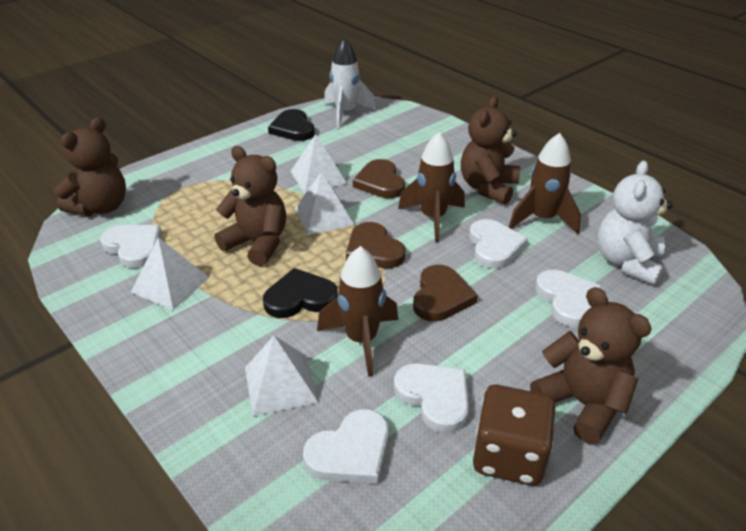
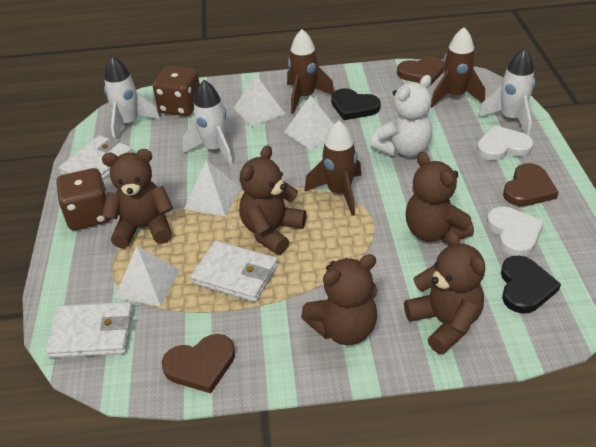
brown dice: 1 -> 2
brown teddy bear: 4 -> 5
white heart: 5 -> 2
white rocket: 1 -> 3
white wallet: 0 -> 3

